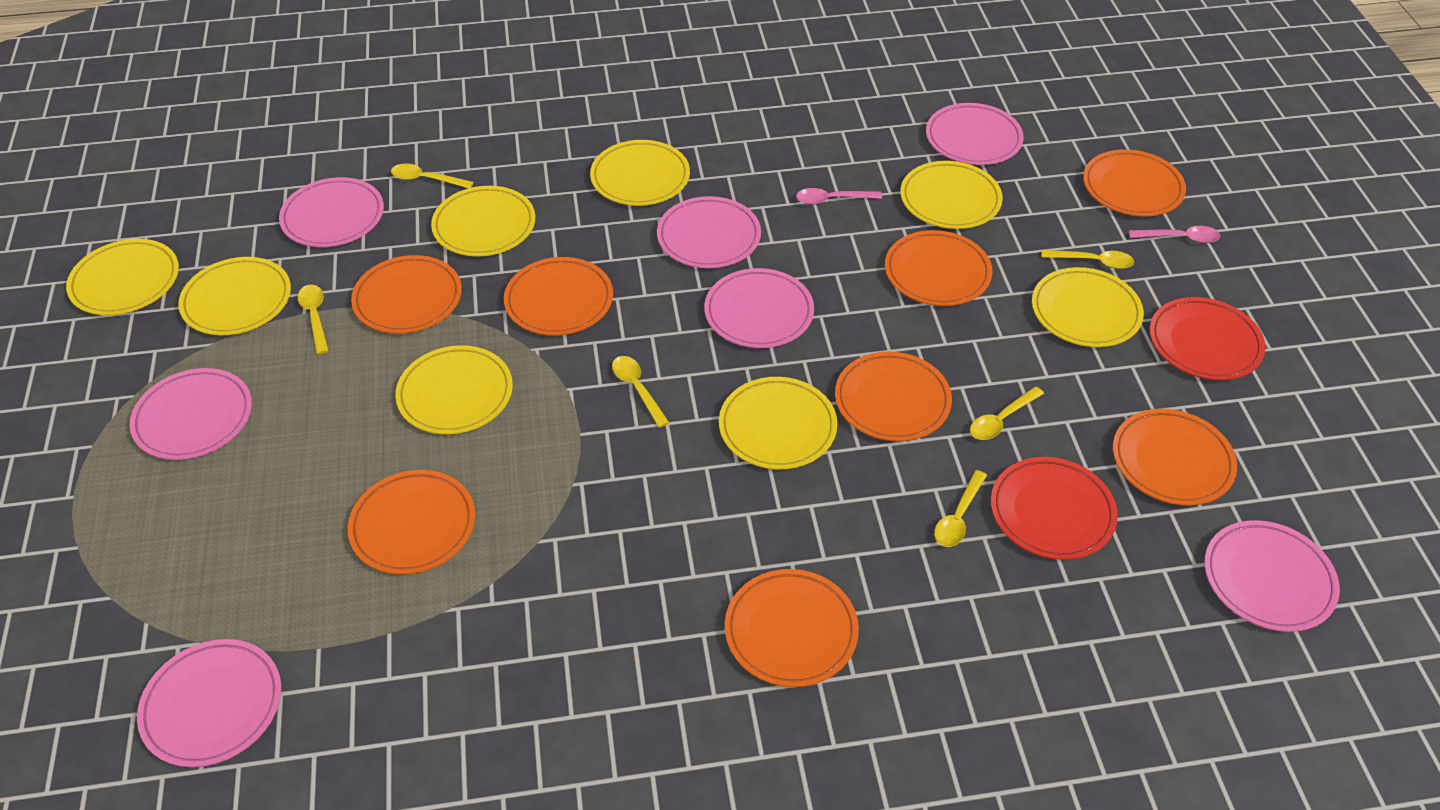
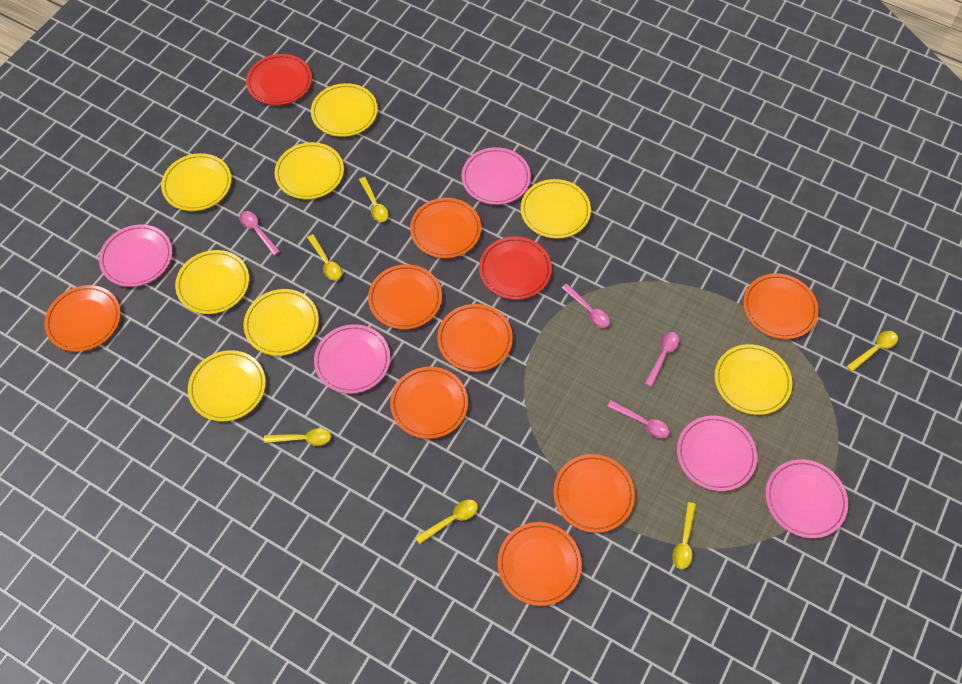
pink plate: 7 -> 5
pink spoon: 2 -> 4

